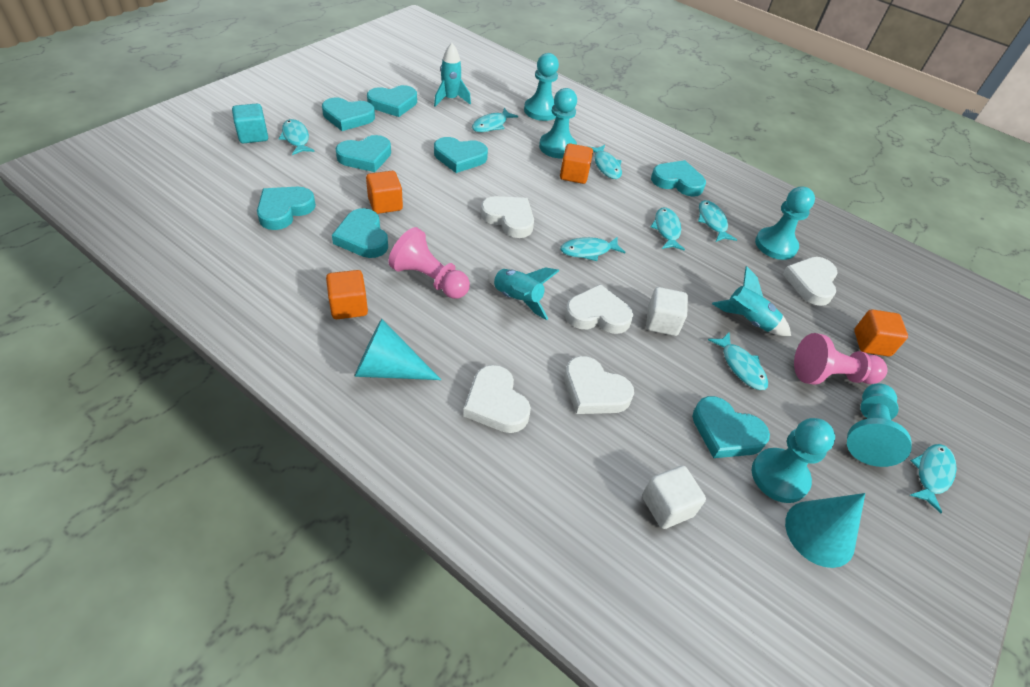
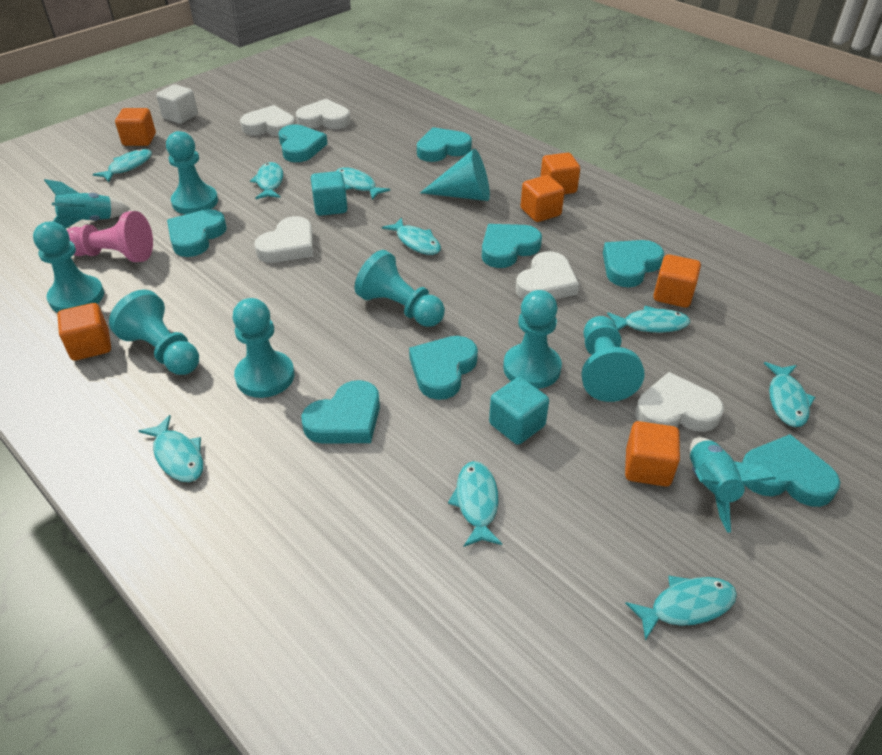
orange cube: 4 -> 6
pink pawn: 2 -> 1
turquoise cone: 2 -> 1
turquoise cube: 1 -> 2
turquoise fish: 8 -> 9
turquoise pawn: 5 -> 7
turquoise rocket: 3 -> 2
white cube: 2 -> 1

